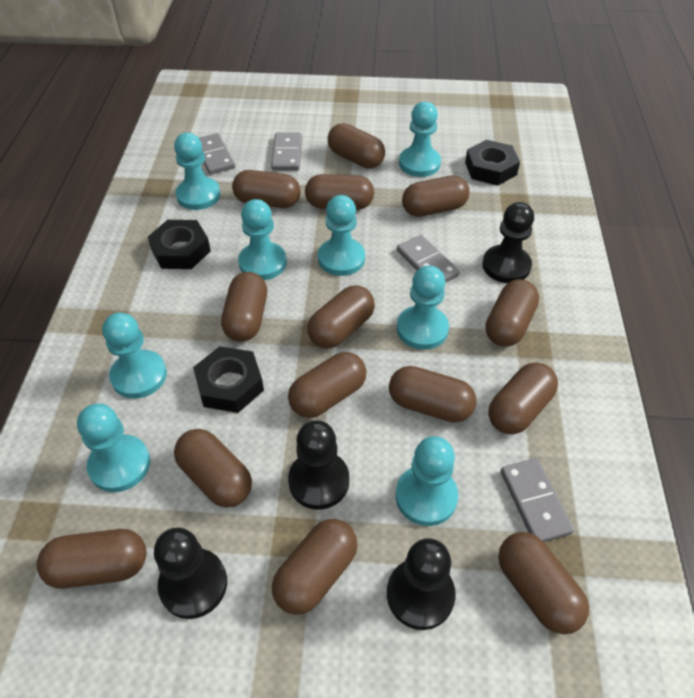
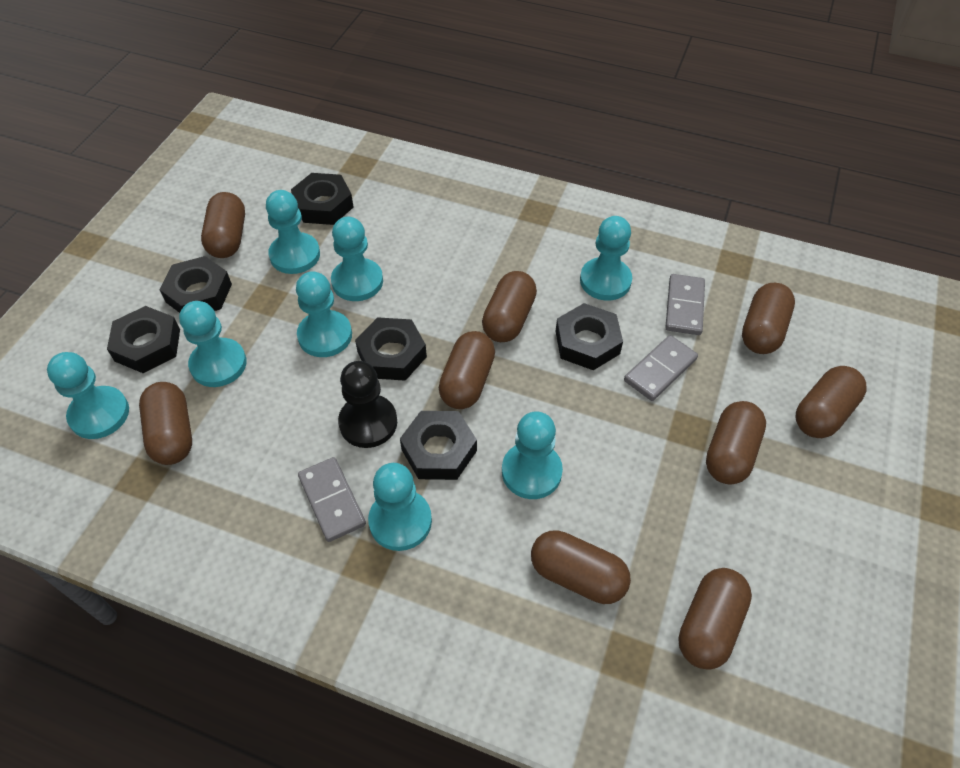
black nut: 3 -> 6
black pawn: 4 -> 1
brown capsule: 14 -> 9
grey domino: 4 -> 3

